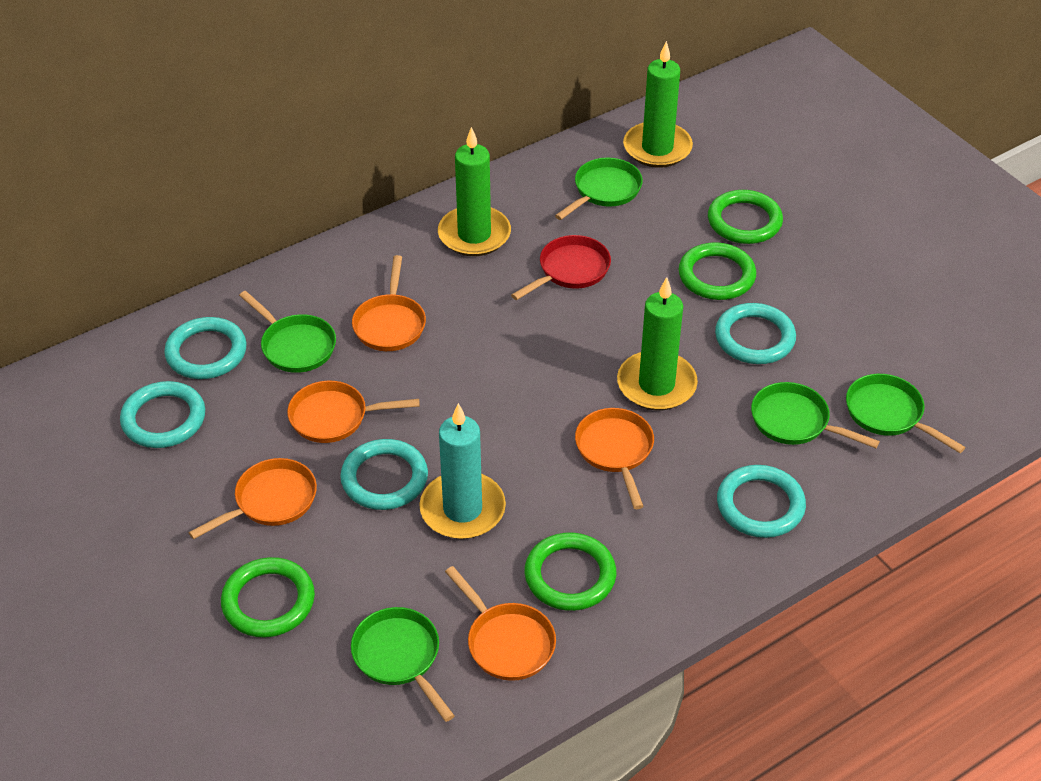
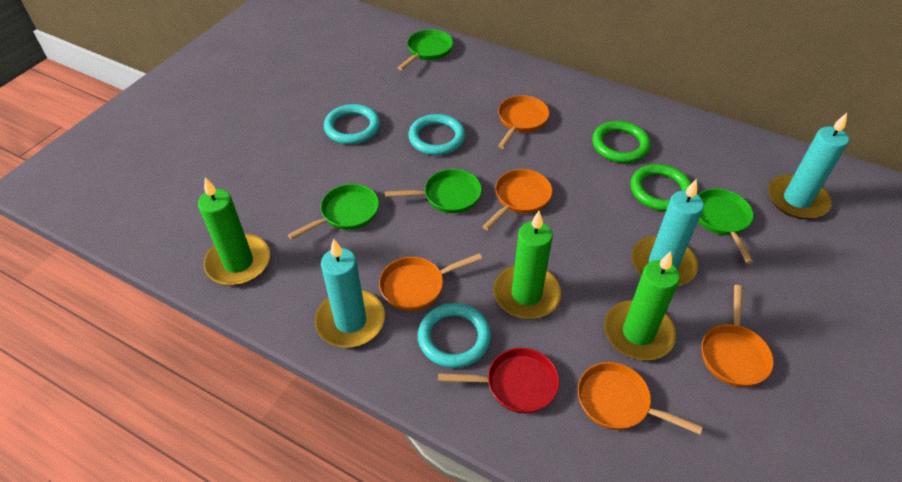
green pan: 5 -> 4
green ring: 4 -> 2
turquoise candle: 1 -> 3
turquoise ring: 5 -> 3

